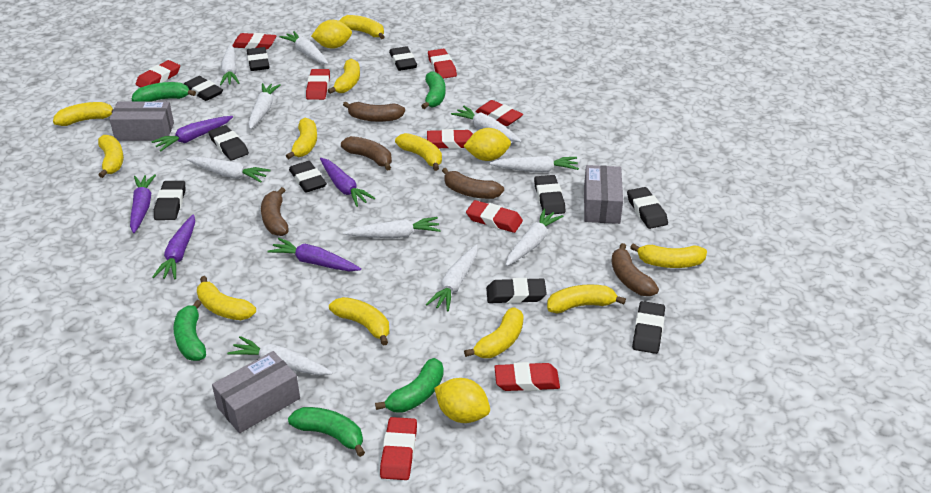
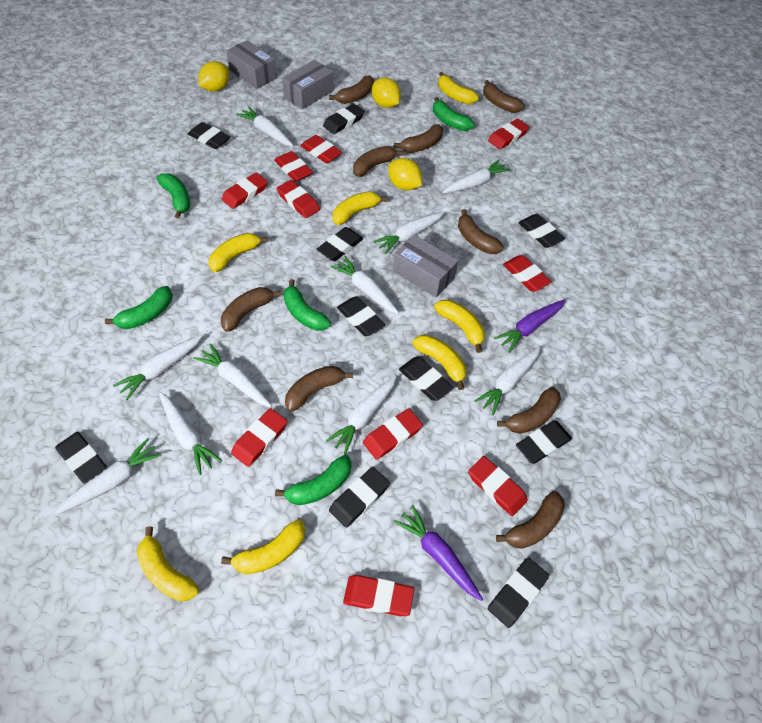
brown banana: 5 -> 9
purple carrot: 5 -> 2
red eraser: 9 -> 10
yellow banana: 11 -> 7

